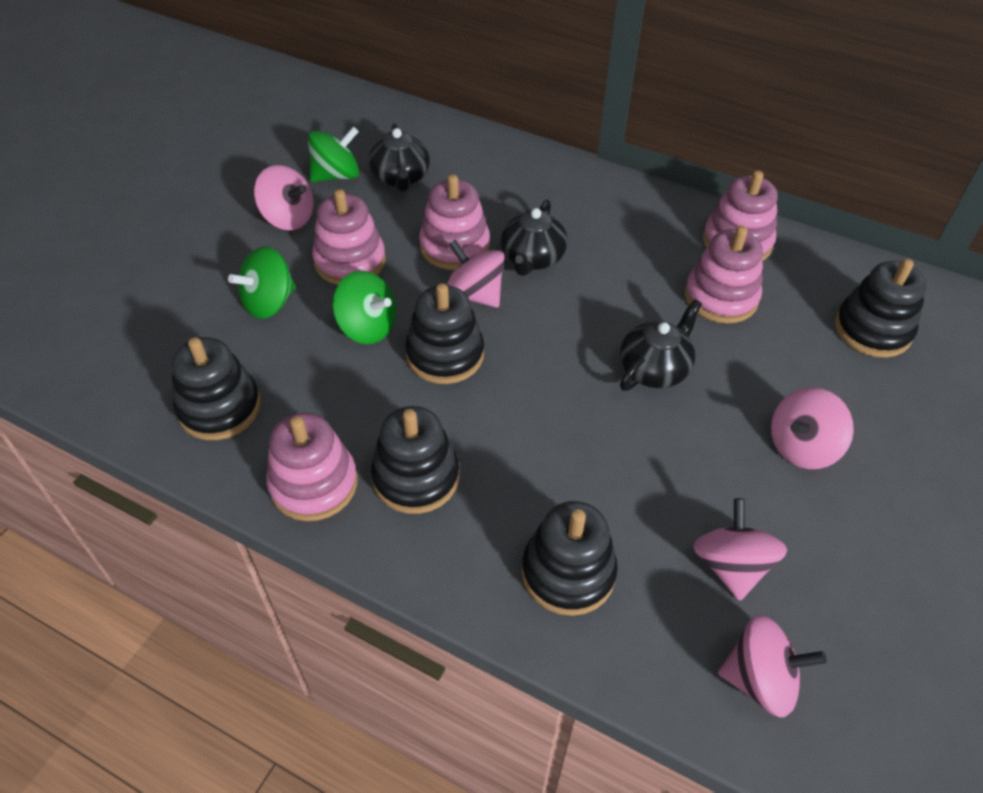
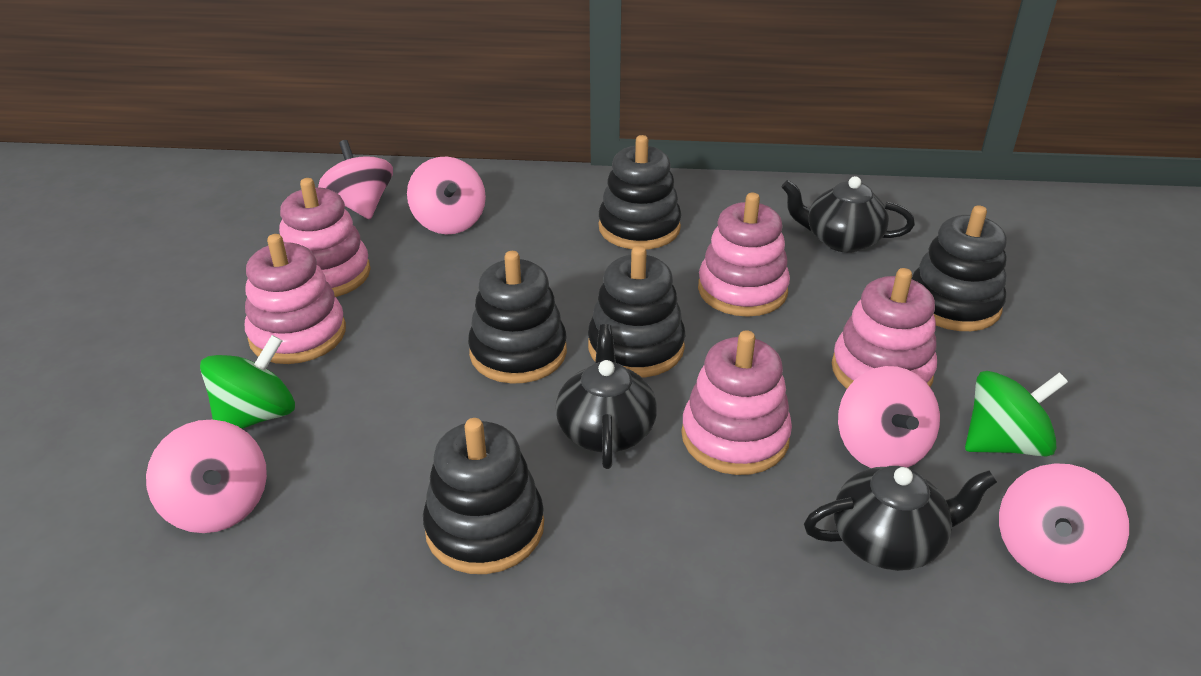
green spinning top: 3 -> 2

